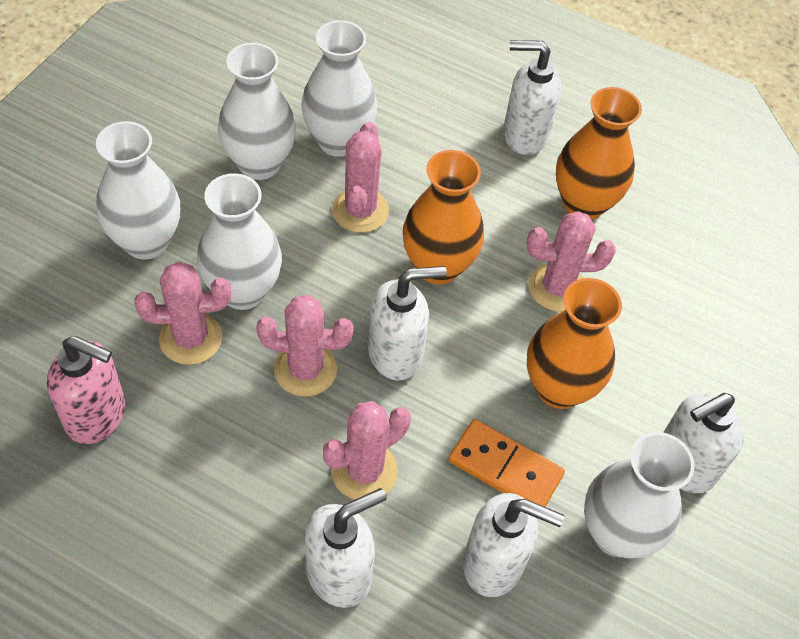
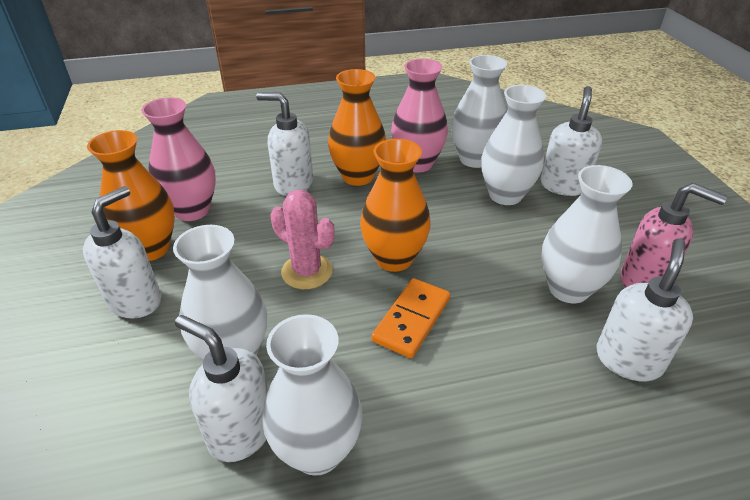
pink cactus: 5 -> 1
pink vase: 0 -> 2

